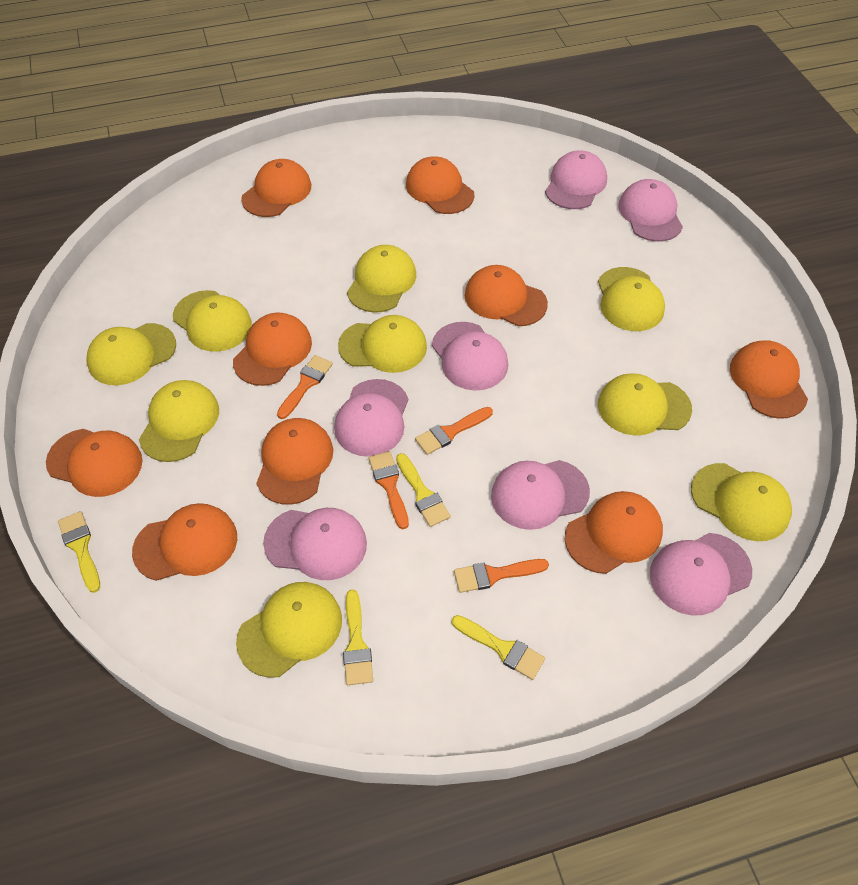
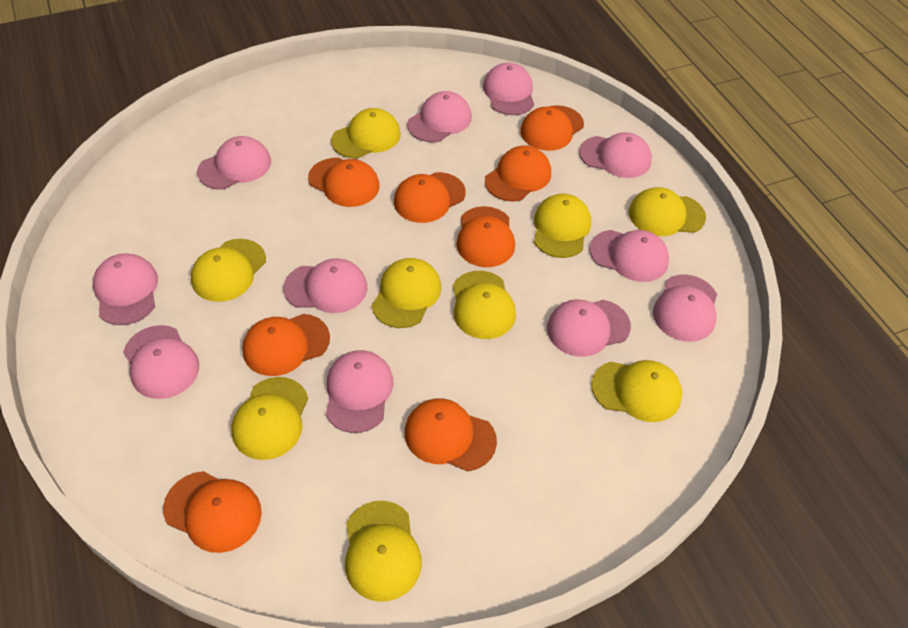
orange brush: 4 -> 0
orange cap: 9 -> 8
pink cap: 7 -> 11
yellow brush: 4 -> 0

